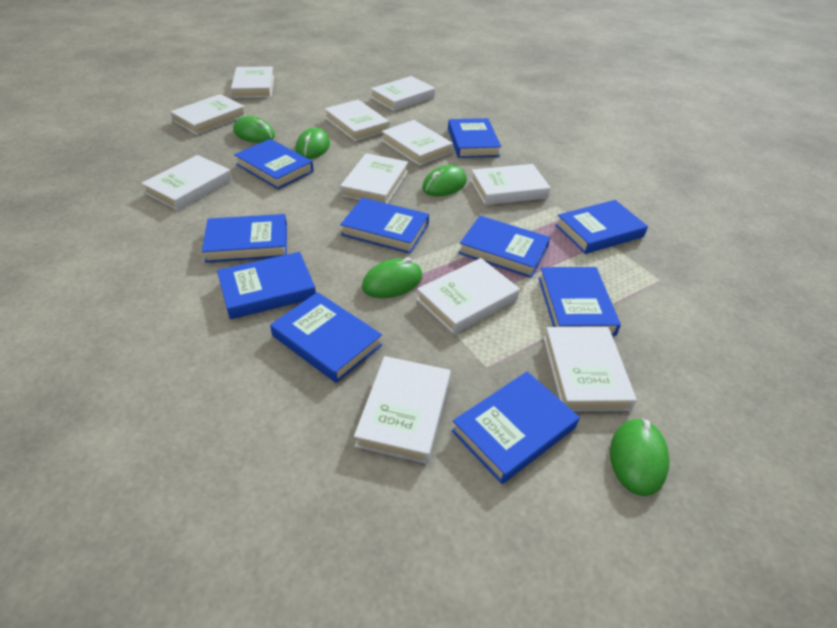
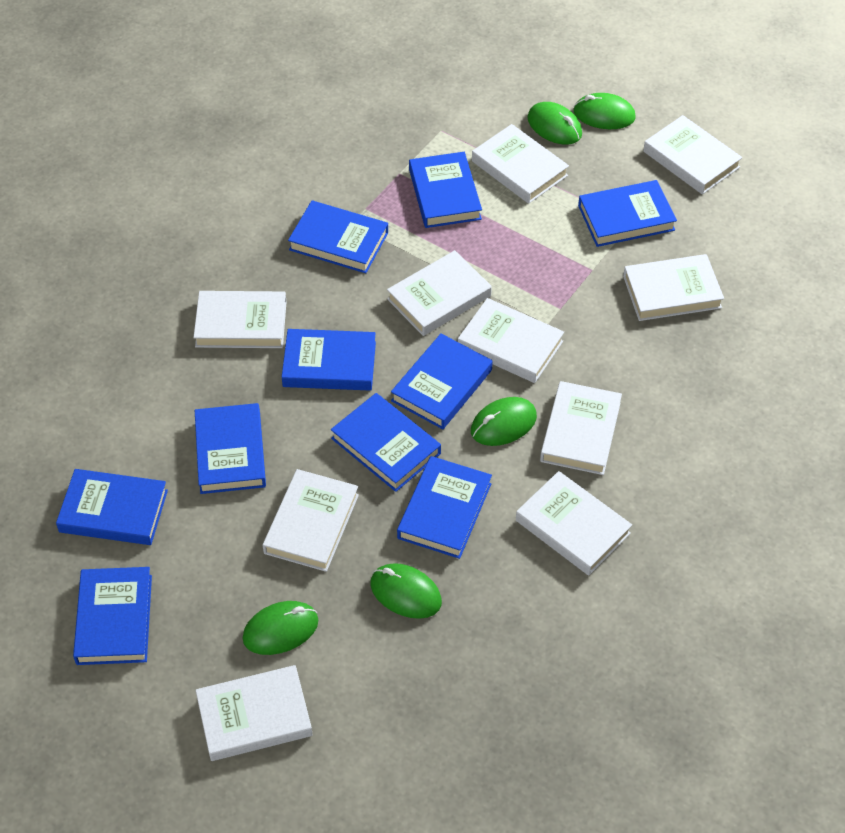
white book: 11 -> 10

